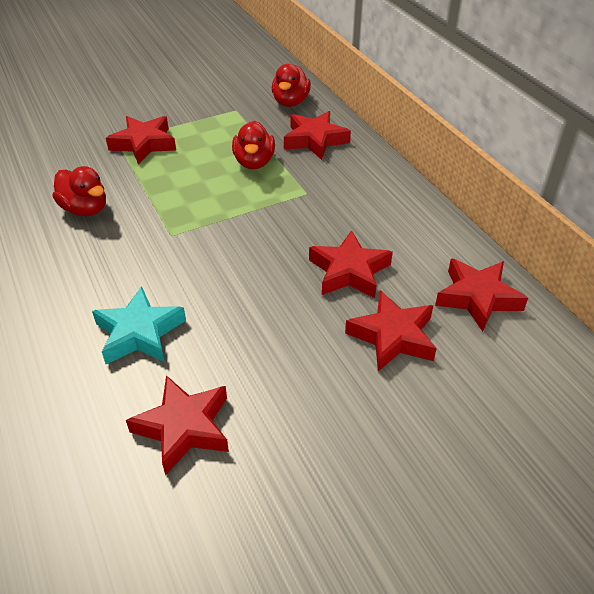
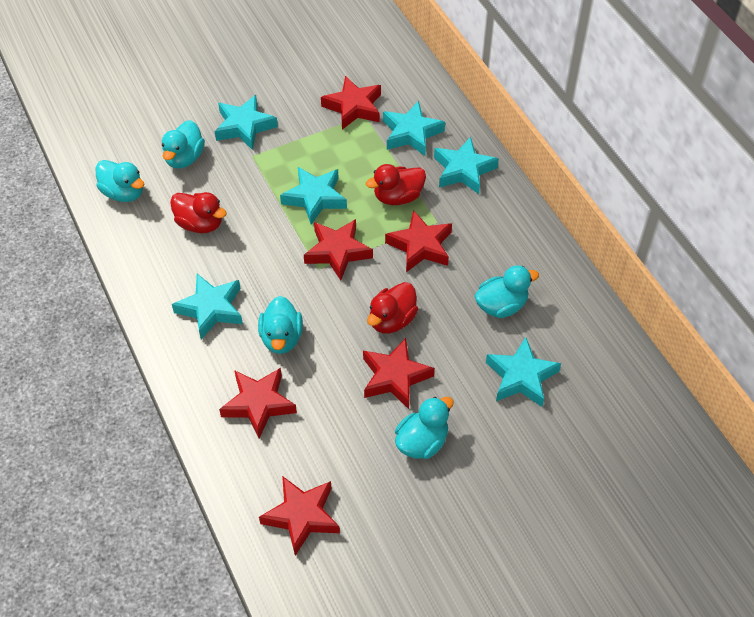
turquoise duck: 0 -> 5
turquoise star: 1 -> 6

